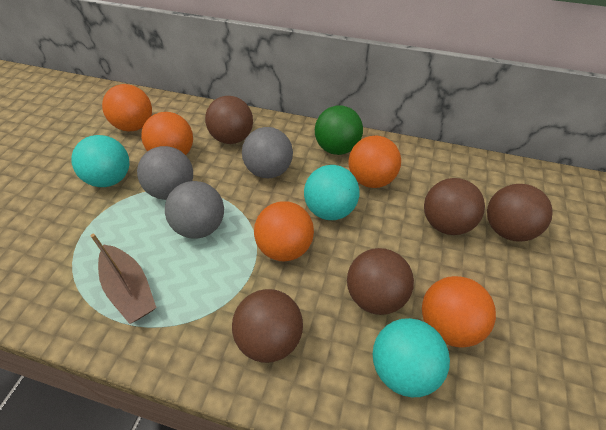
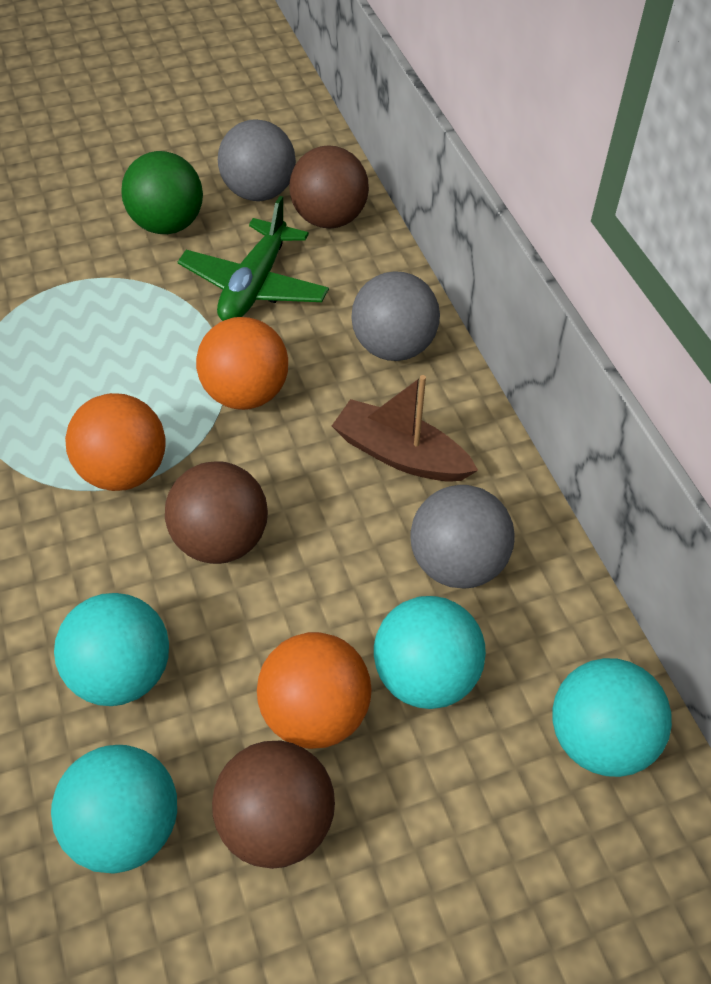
brown ball: 5 -> 3
green plane: 0 -> 1
orange ball: 5 -> 3
turquoise ball: 3 -> 4

